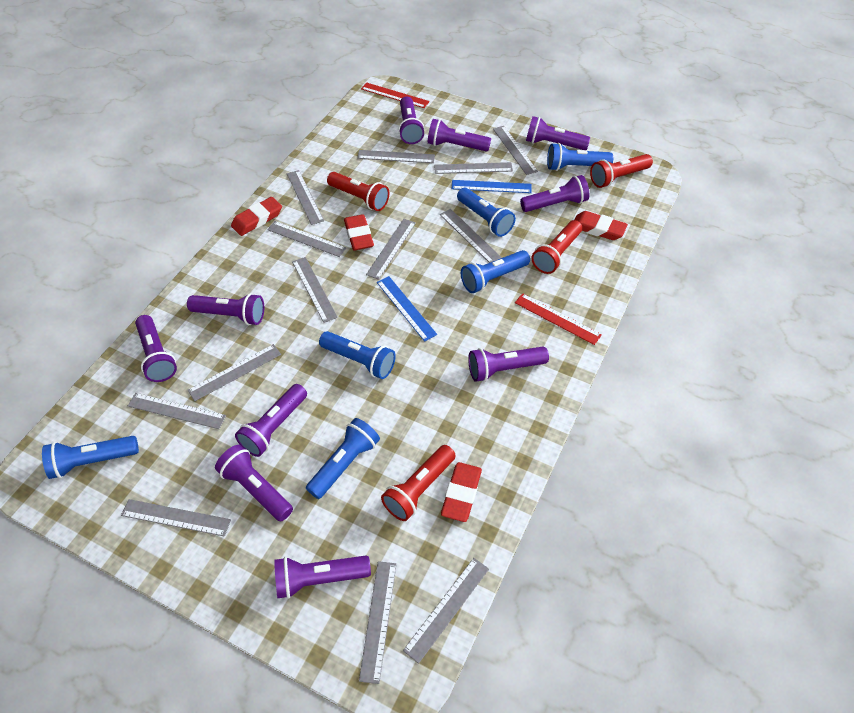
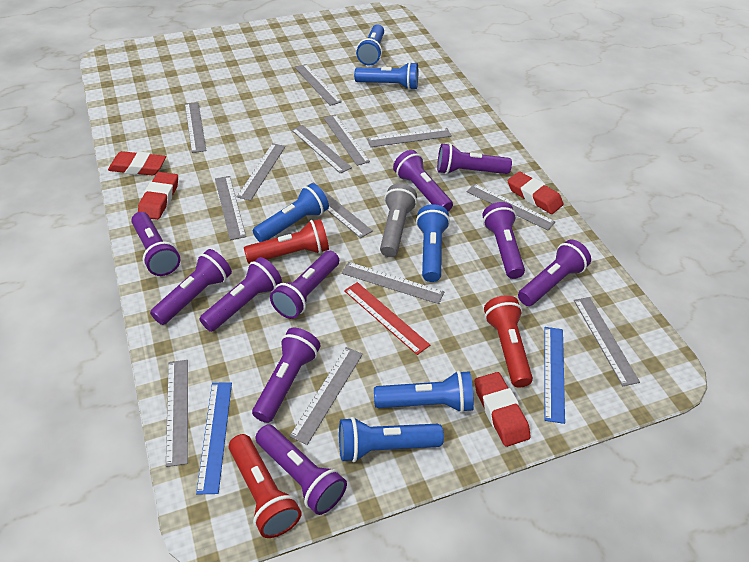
grey flashlight: 0 -> 1
red flashlight: 4 -> 3
red ruler: 2 -> 1

